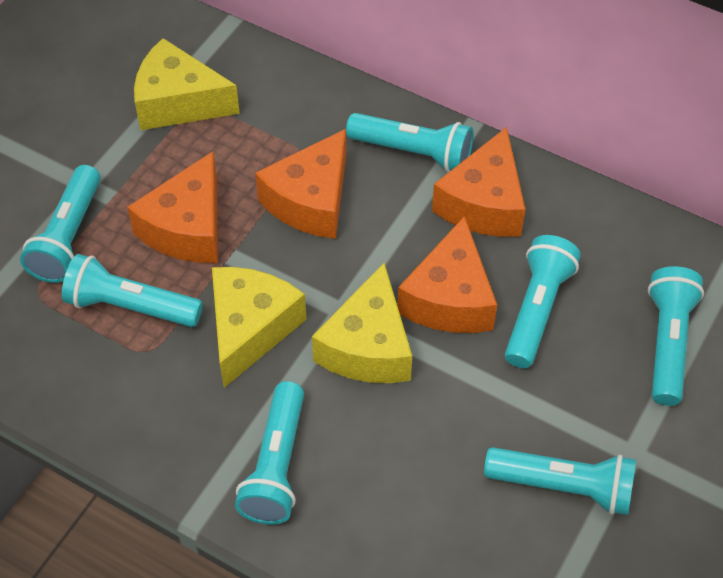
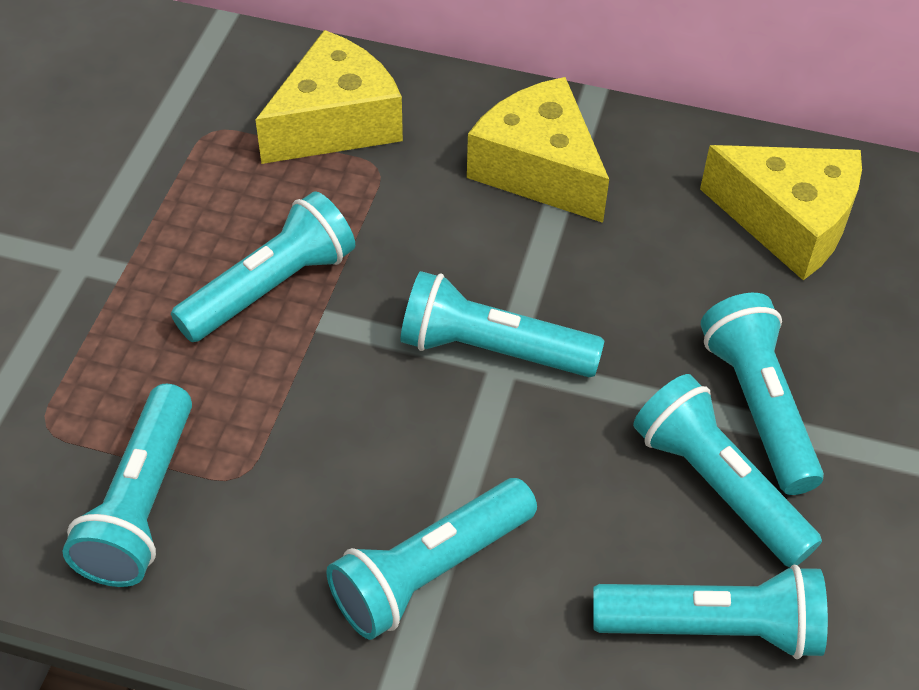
orange cheese: 4 -> 0

